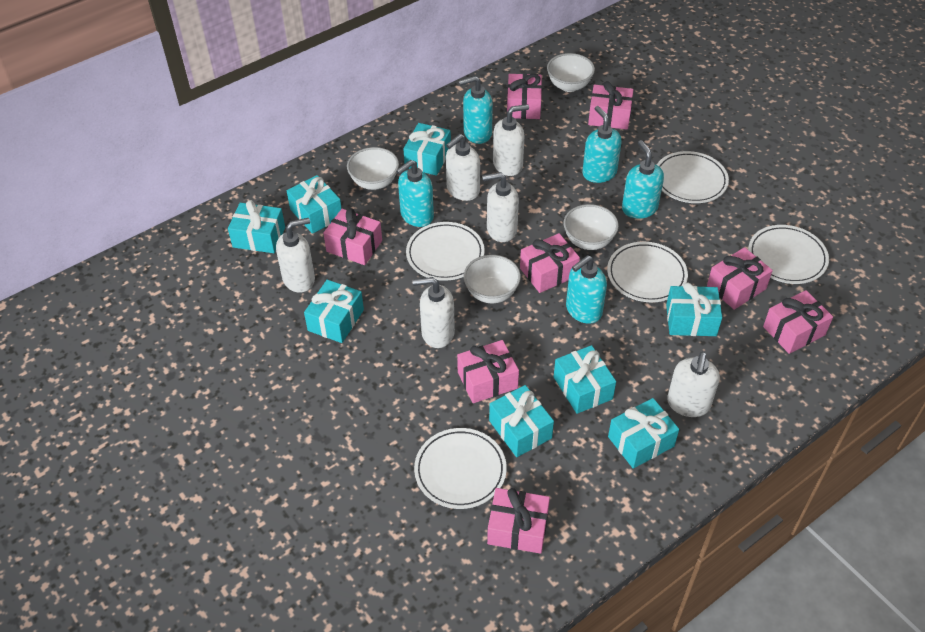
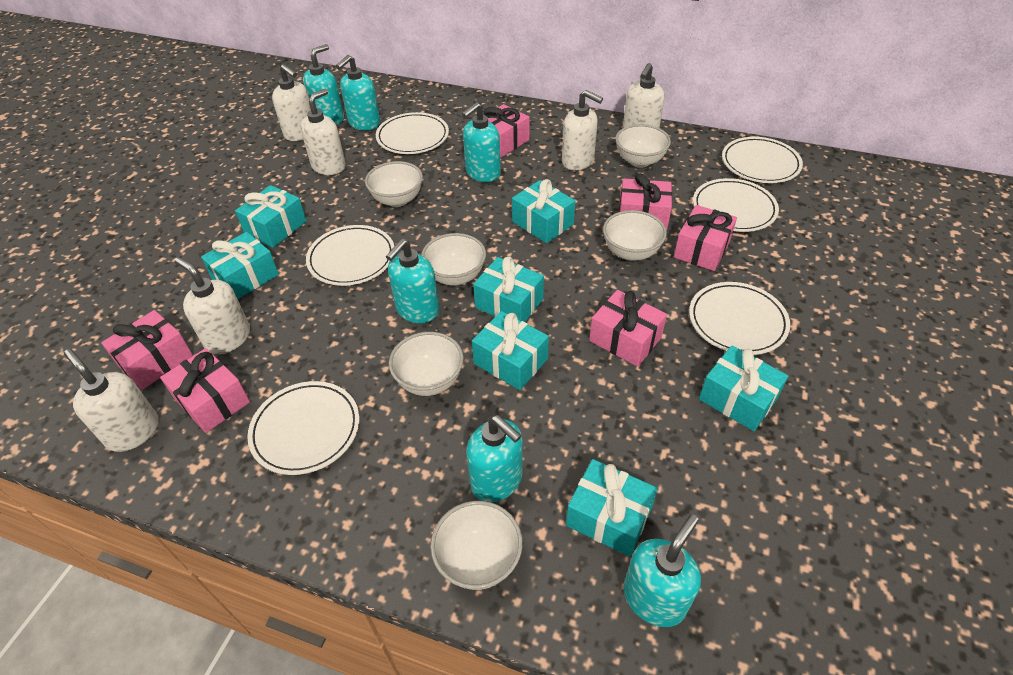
pink gift: 8 -> 6
turquoise gift: 8 -> 7
turquoise soap dispenser: 5 -> 6
white bowl: 4 -> 6
white plate: 5 -> 6

